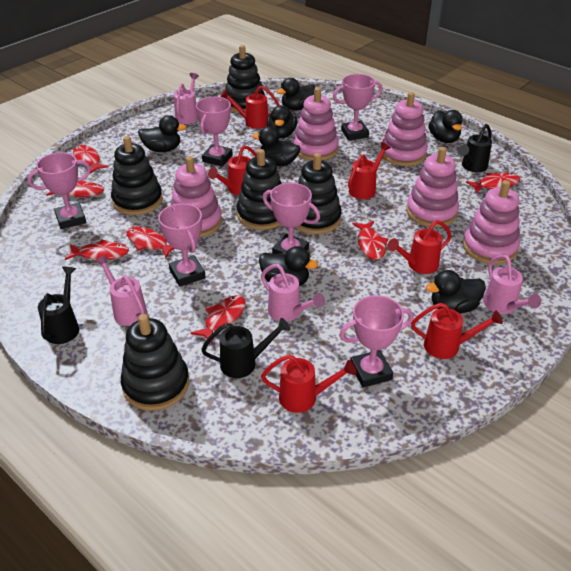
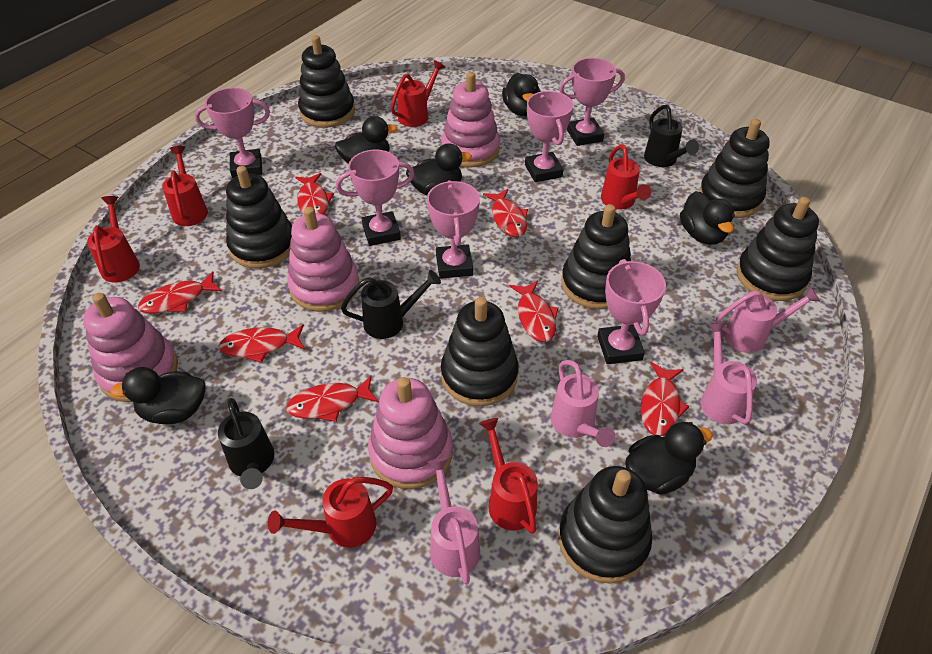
black duck: 7 -> 6
black stacking toy: 5 -> 7
pink stacking toy: 5 -> 4

